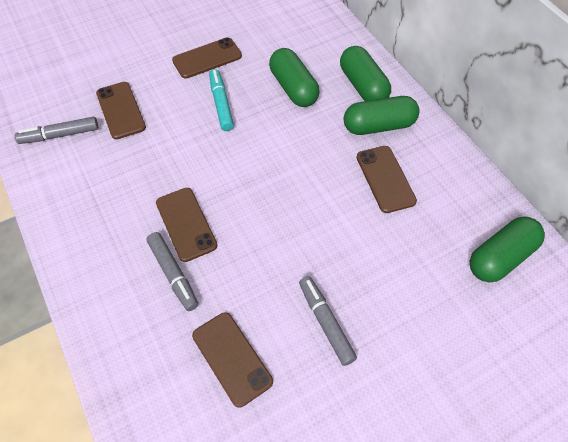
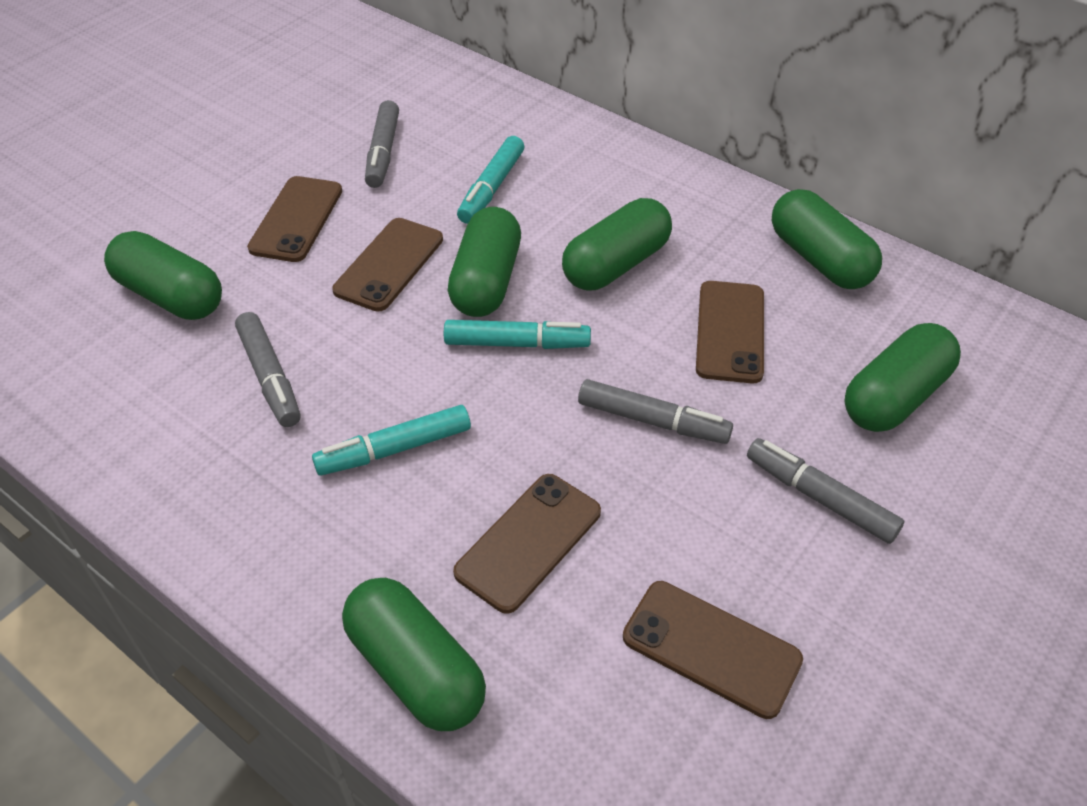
green capsule: 4 -> 6
grey marker: 3 -> 4
turquoise marker: 1 -> 3

